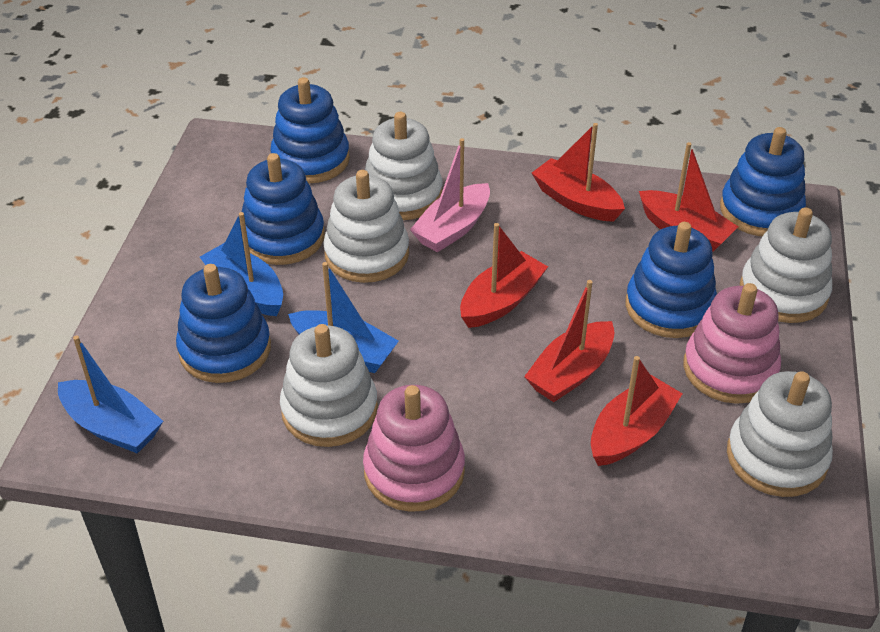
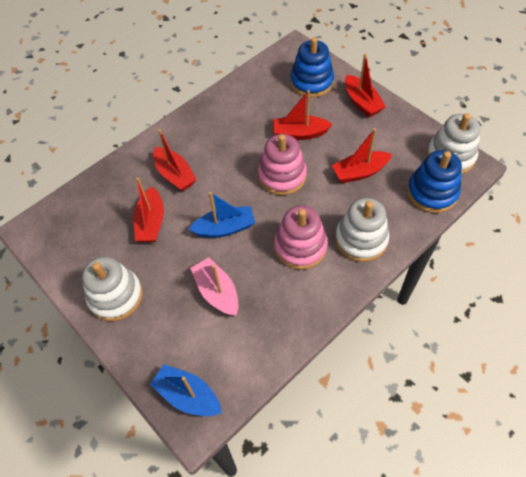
blue boat: 3 -> 2
blue stacking toy: 5 -> 2
white stacking toy: 5 -> 3

